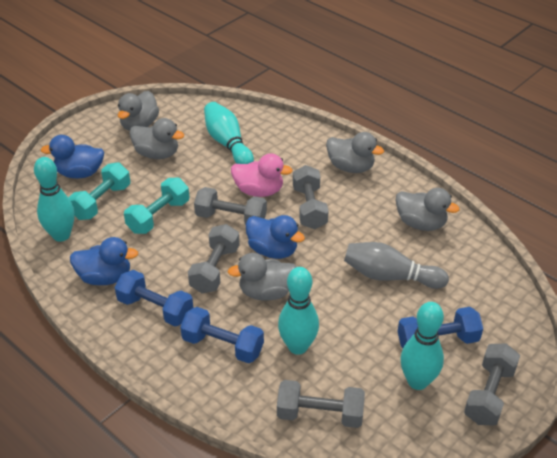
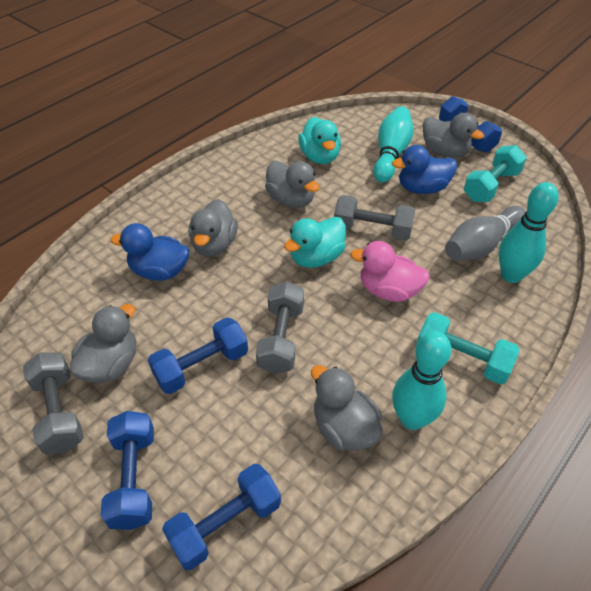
blue duck: 3 -> 2
blue dumbbell: 3 -> 4
grey dumbbell: 5 -> 3
turquoise bowling pin: 4 -> 3
turquoise duck: 0 -> 2

